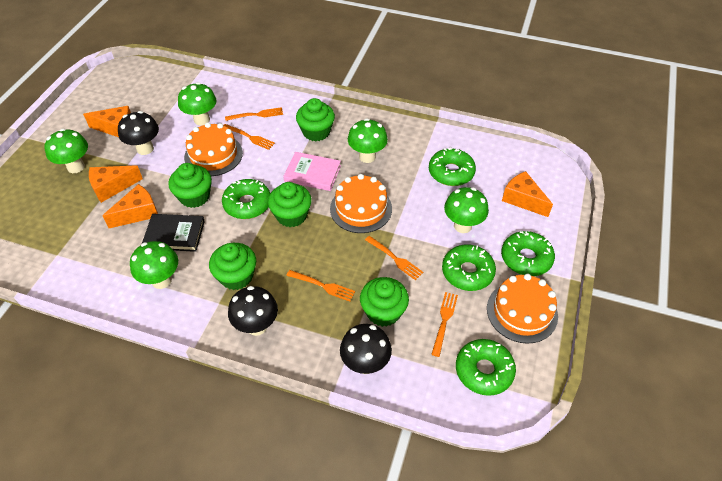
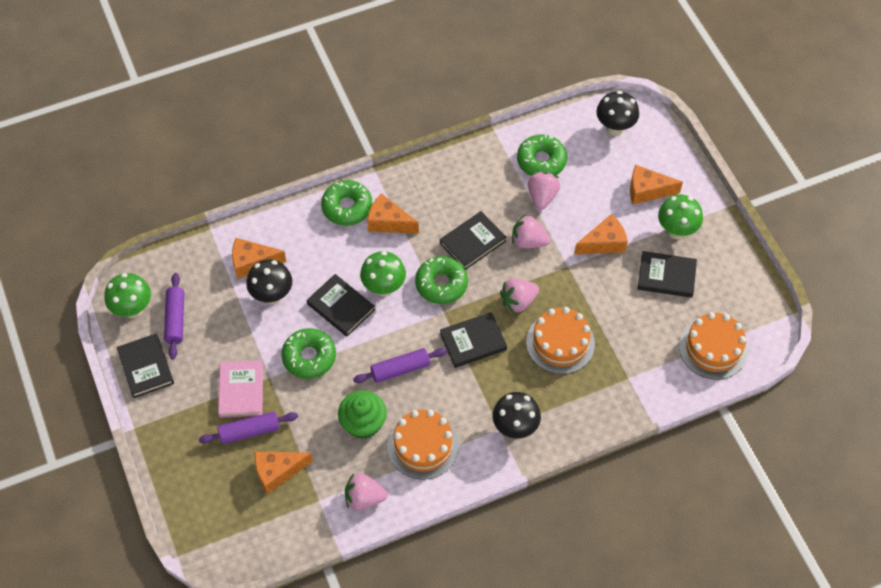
black book: 1 -> 5
green cupcake: 5 -> 1
green donut: 5 -> 4
green mushroom: 5 -> 3
orange cheese: 4 -> 5
orange fork: 5 -> 0
pink strawberry: 0 -> 4
purple rolling pin: 0 -> 3

